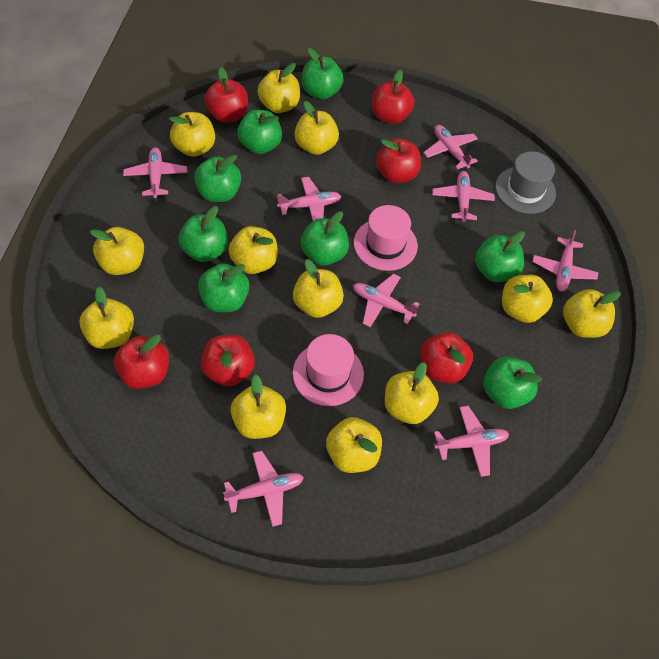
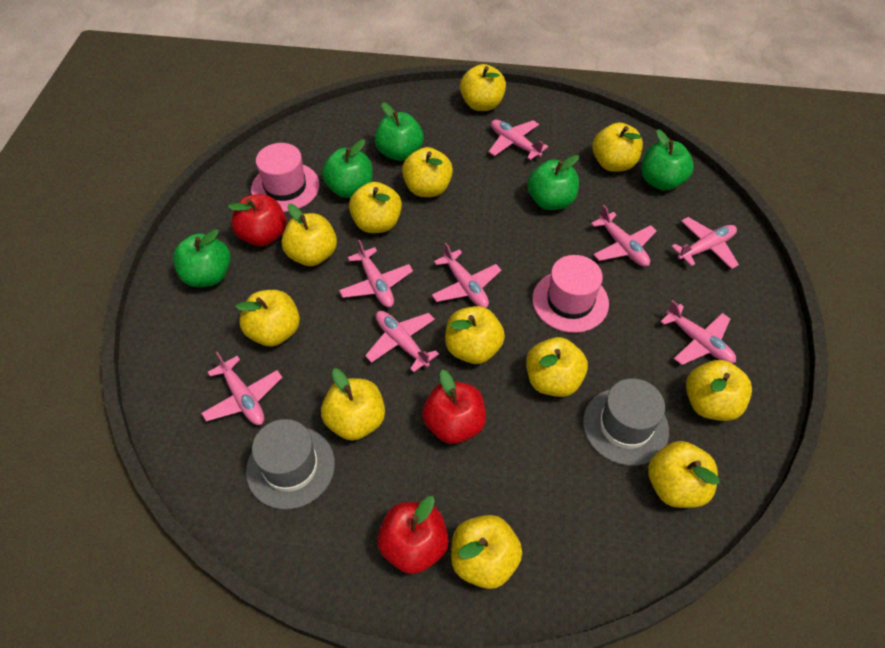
green apple: 8 -> 5
grey hat: 1 -> 2
red apple: 6 -> 3

